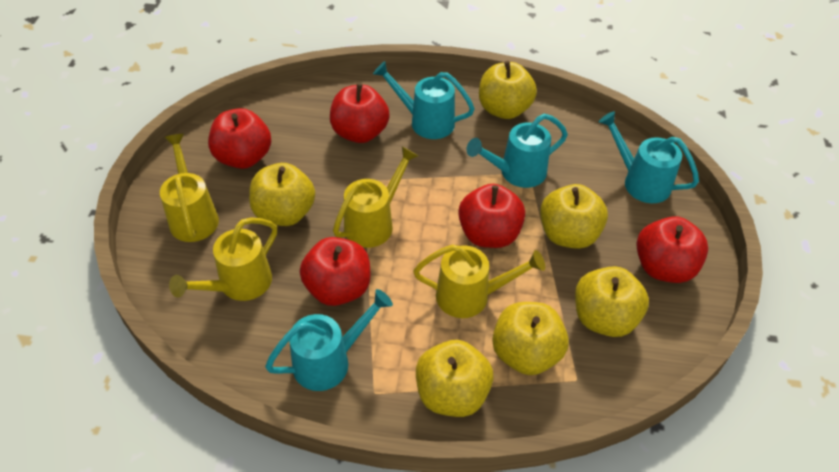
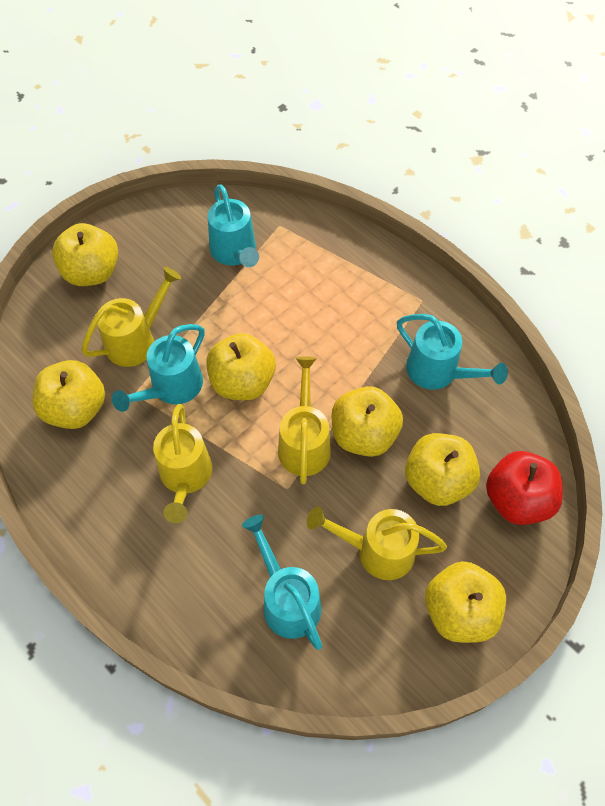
red apple: 5 -> 1

